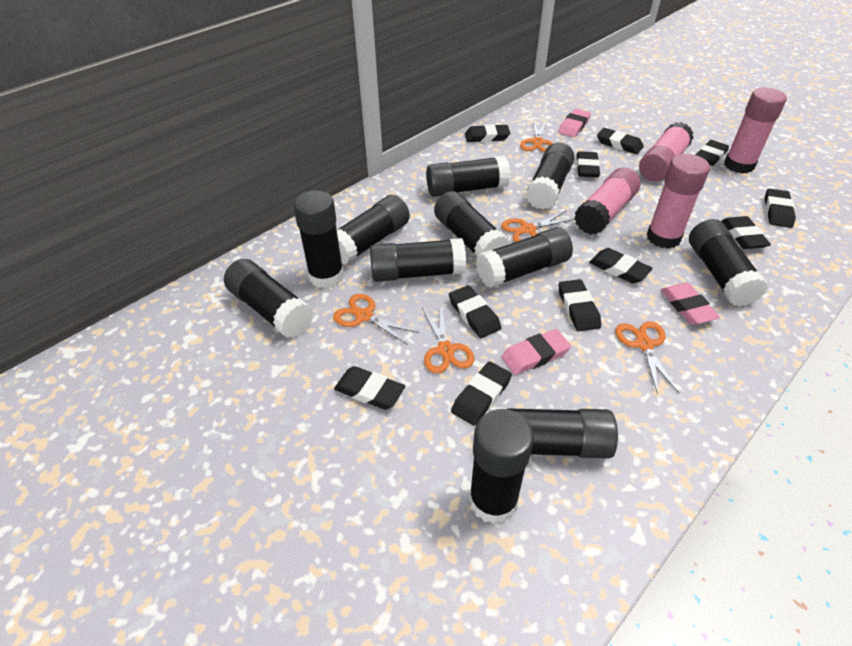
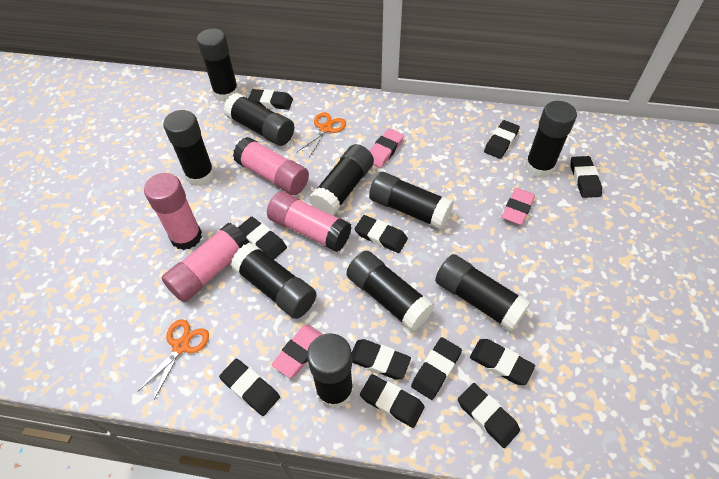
black glue stick: 11 -> 10
orange scissors: 5 -> 2

